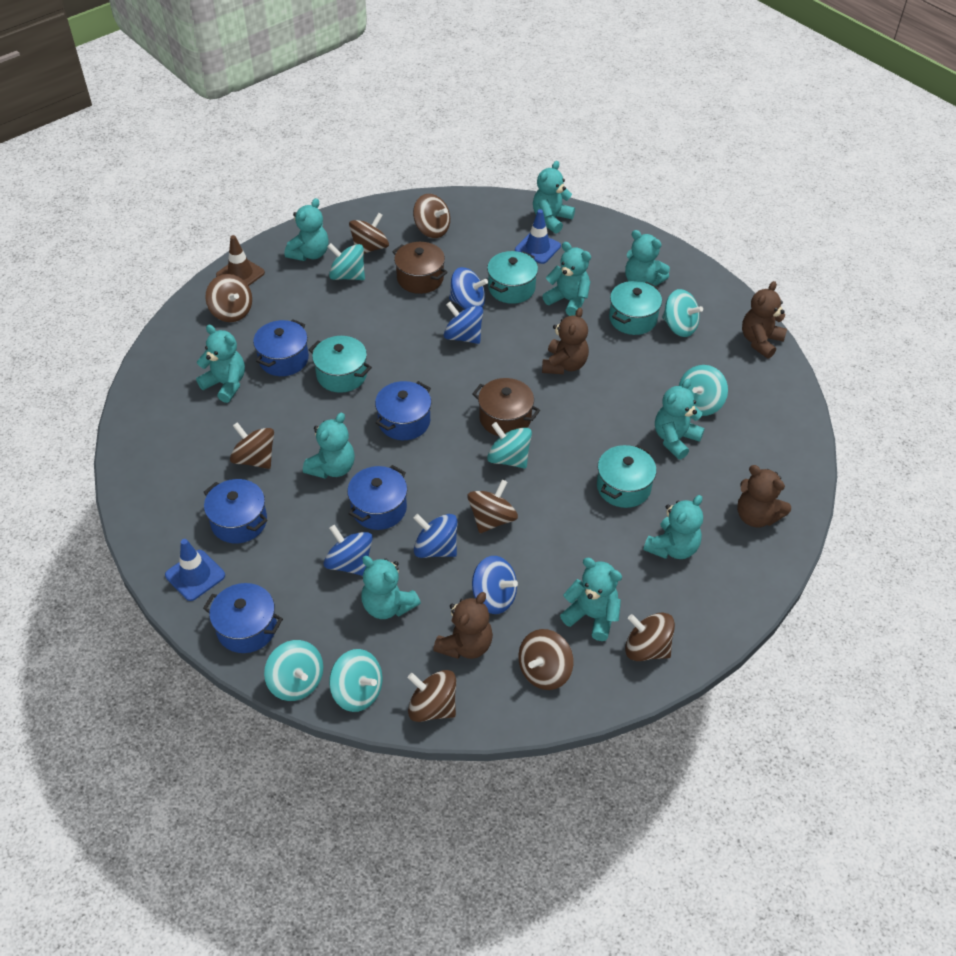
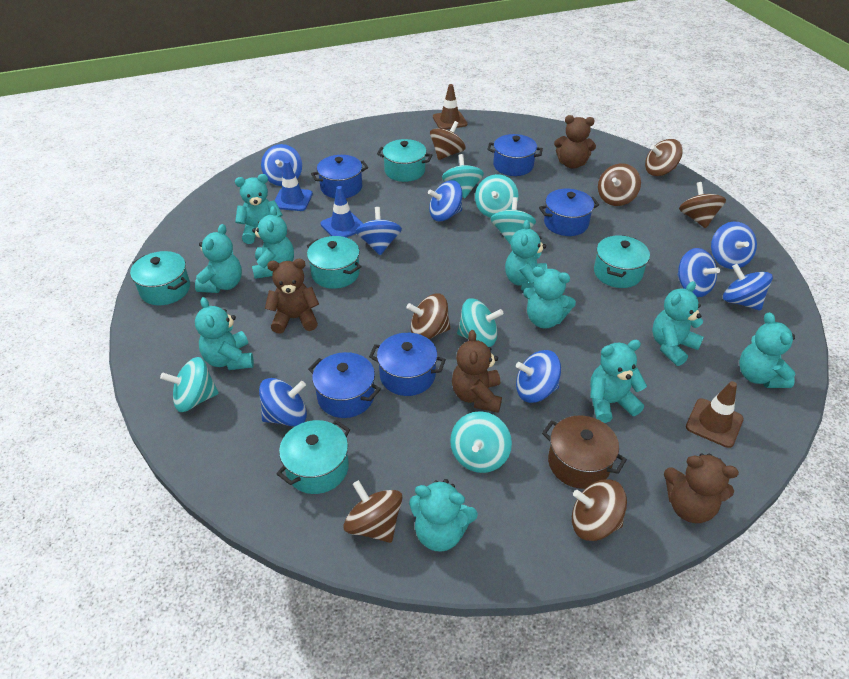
blue spinning top: 5 -> 8
brown pot: 2 -> 1
brown spinning top: 8 -> 7
brown traffic cone: 1 -> 2
turquoise pot: 4 -> 5

